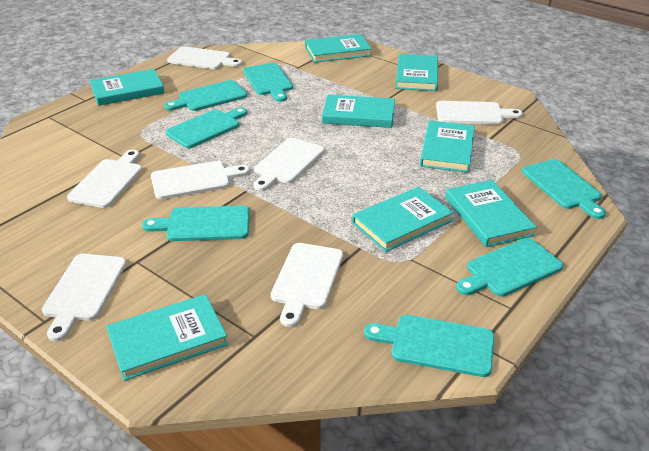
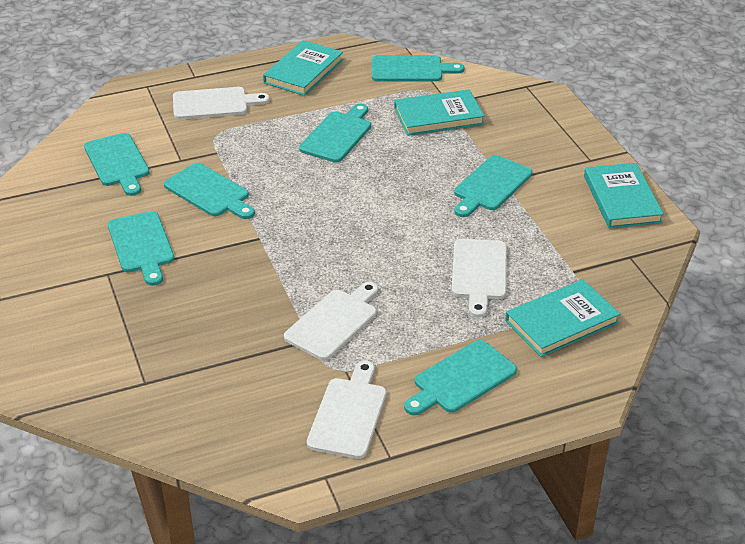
turquoise book: 8 -> 4
white cutting board: 7 -> 4

